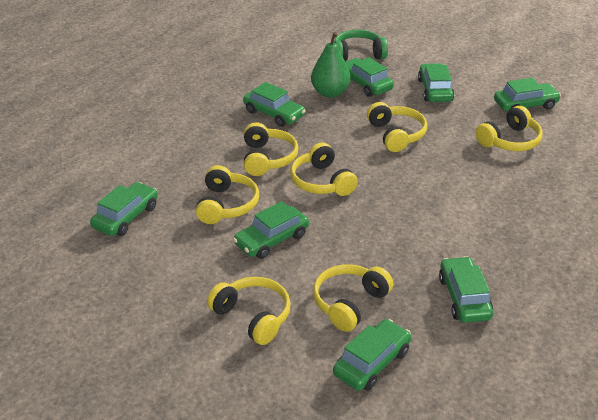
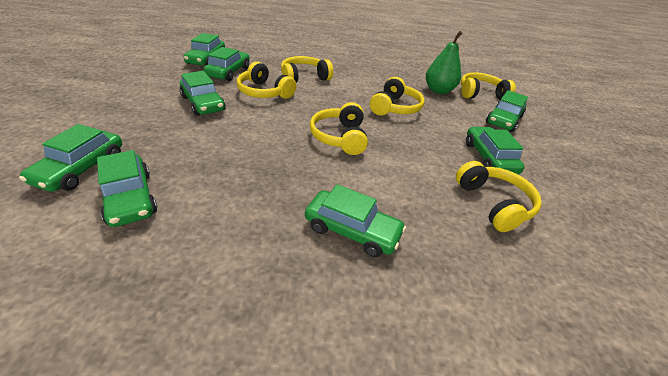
green headphones: 1 -> 0
yellow headphones: 7 -> 6

